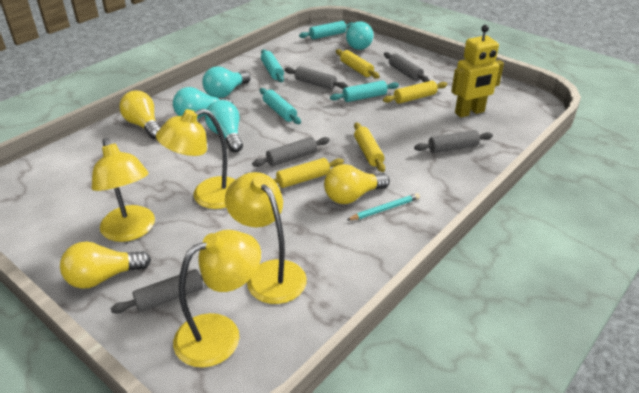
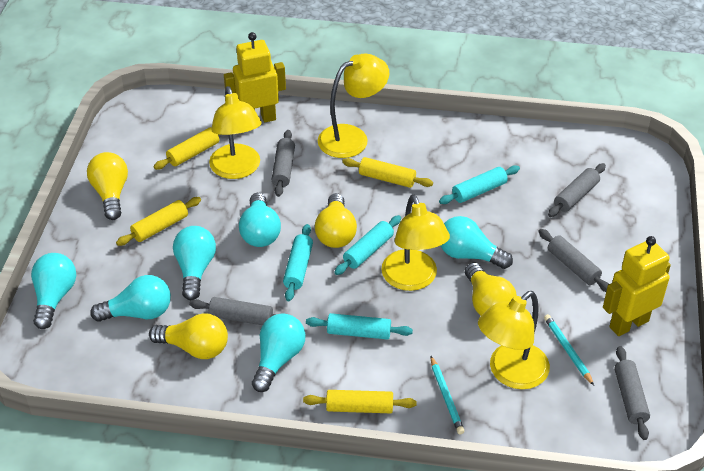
turquoise light bulb: 4 -> 6
turquoise pencil: 1 -> 2
yellow light bulb: 3 -> 4
yellow robot: 1 -> 2

